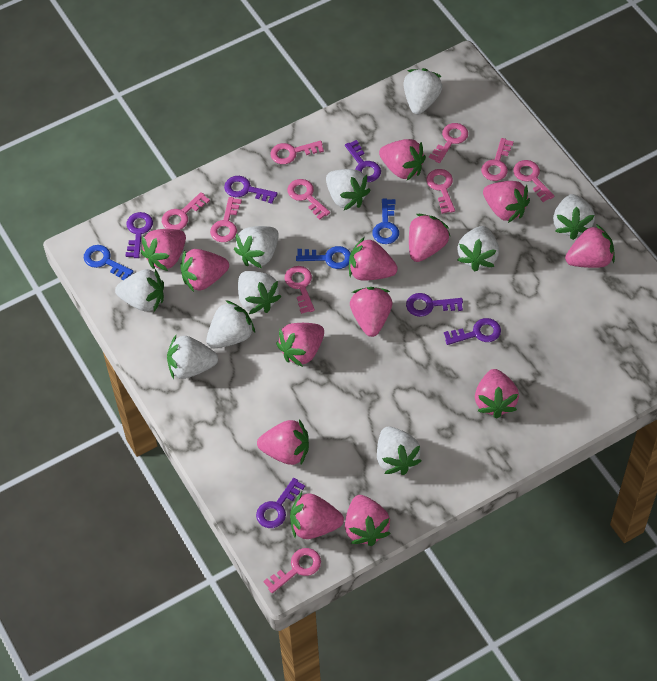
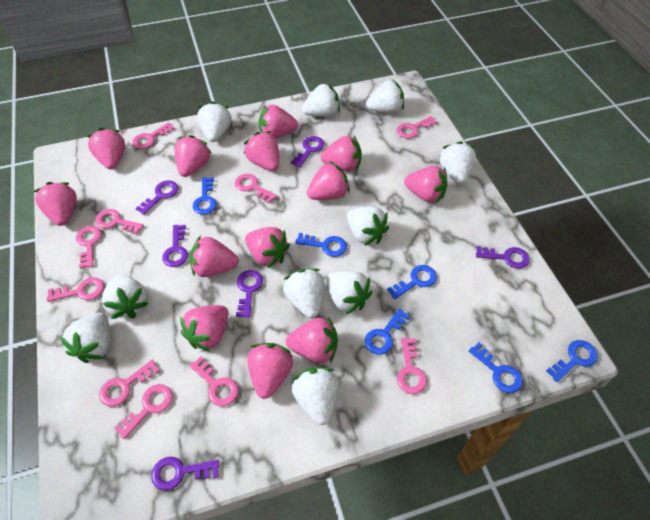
blue key: 3 -> 6

